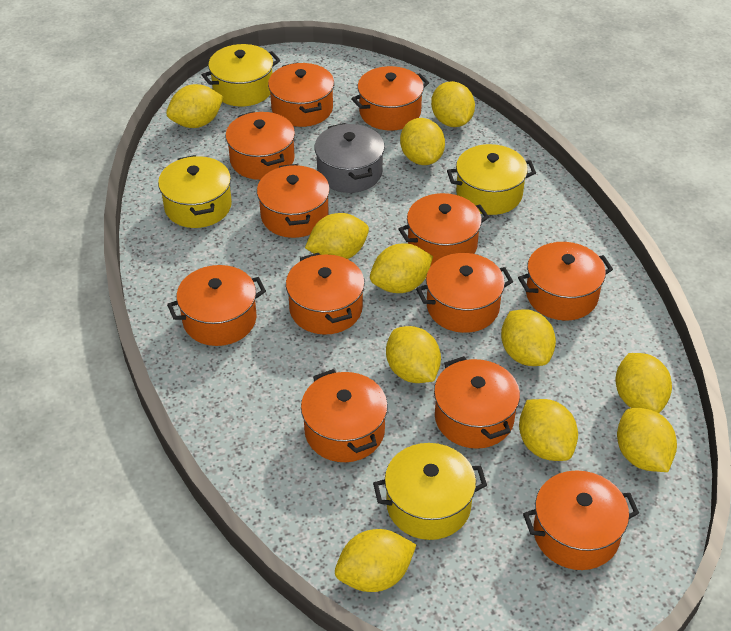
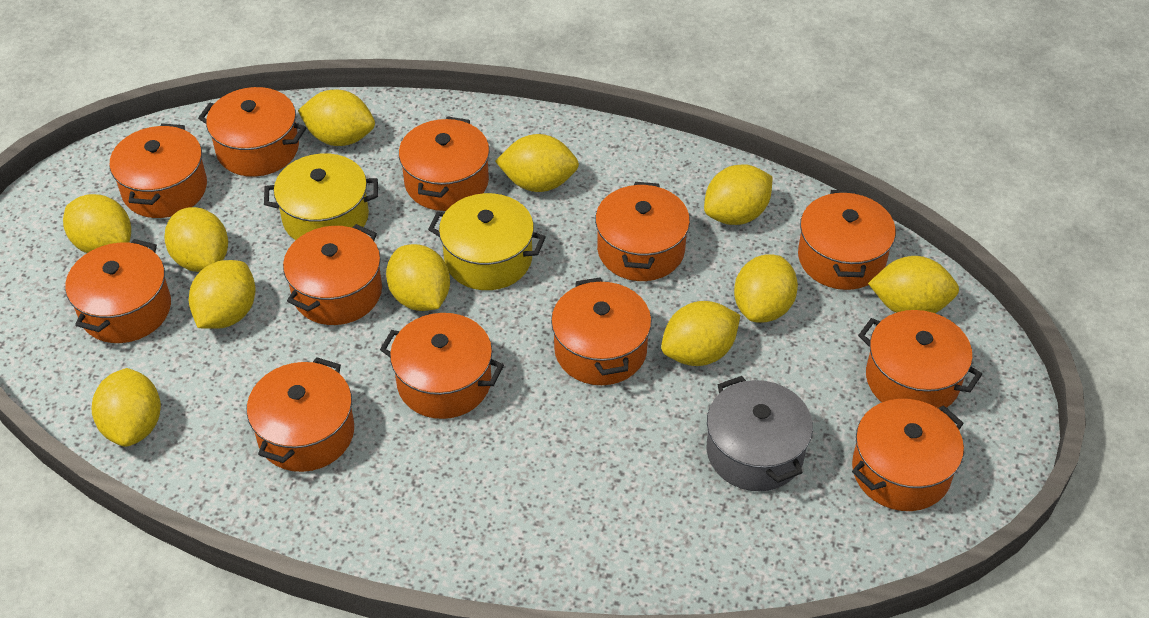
yellow pot: 4 -> 2

